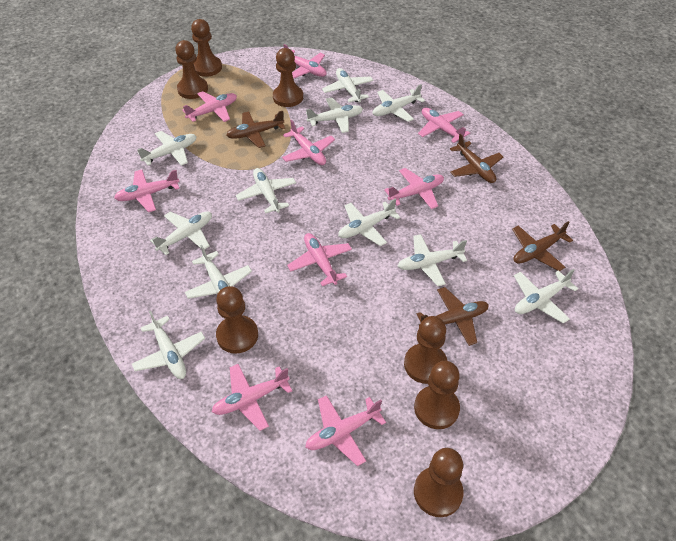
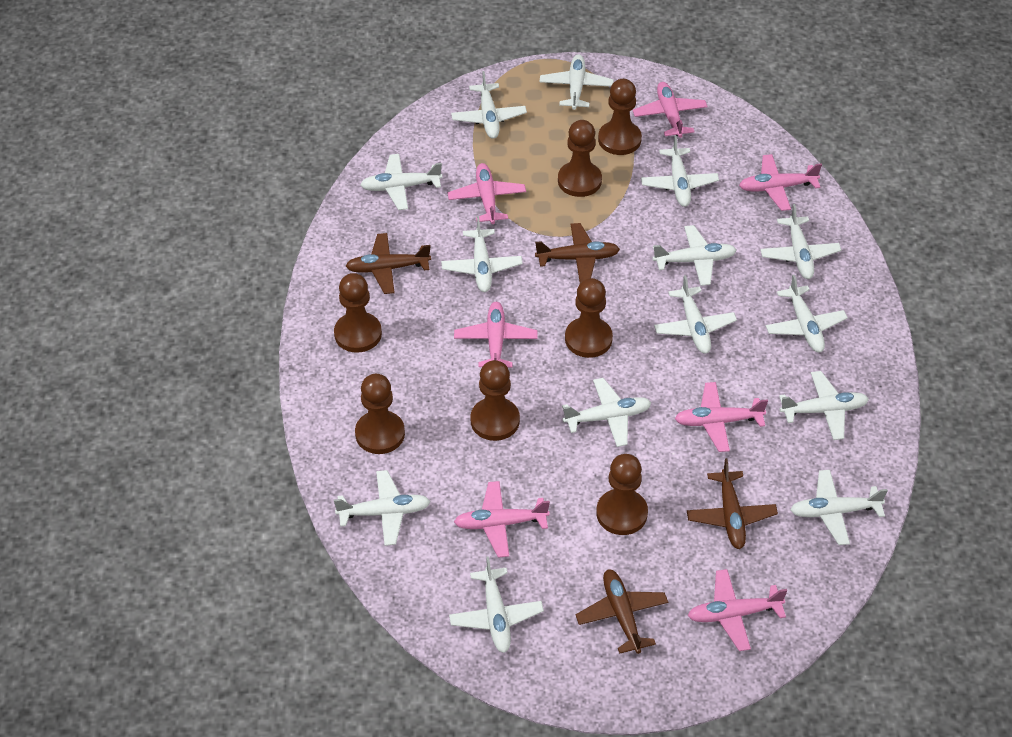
pink plane: 9 -> 7
white plane: 11 -> 14

